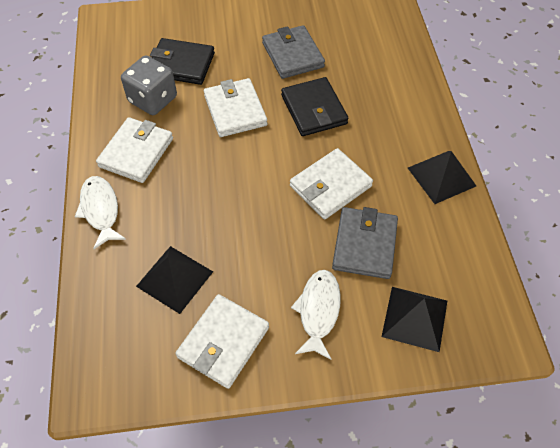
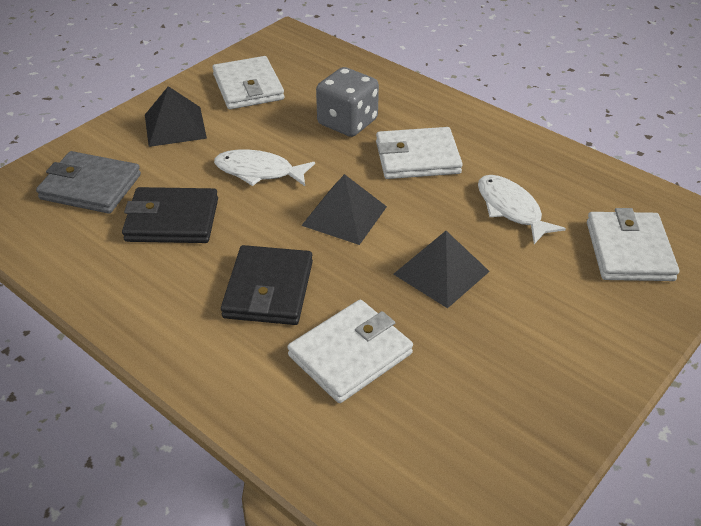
grey wallet: 2 -> 1

